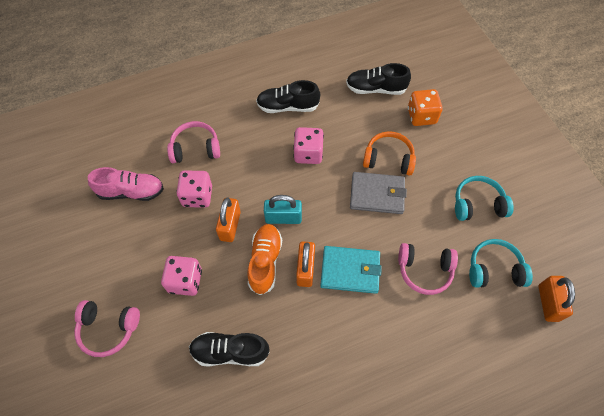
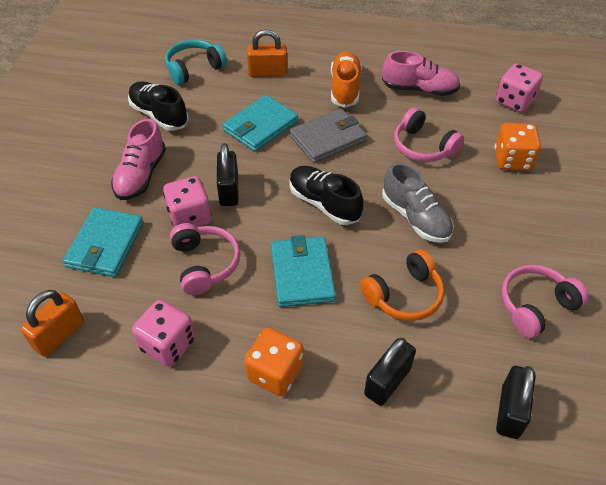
black padlock: 0 -> 3
black shoe: 3 -> 2
grey shoe: 0 -> 1
orange dice: 1 -> 2
orange padlock: 3 -> 2
pink shoe: 1 -> 2
turquoise headphones: 2 -> 1
turquoise padlock: 1 -> 0
turquoise wallet: 1 -> 3

